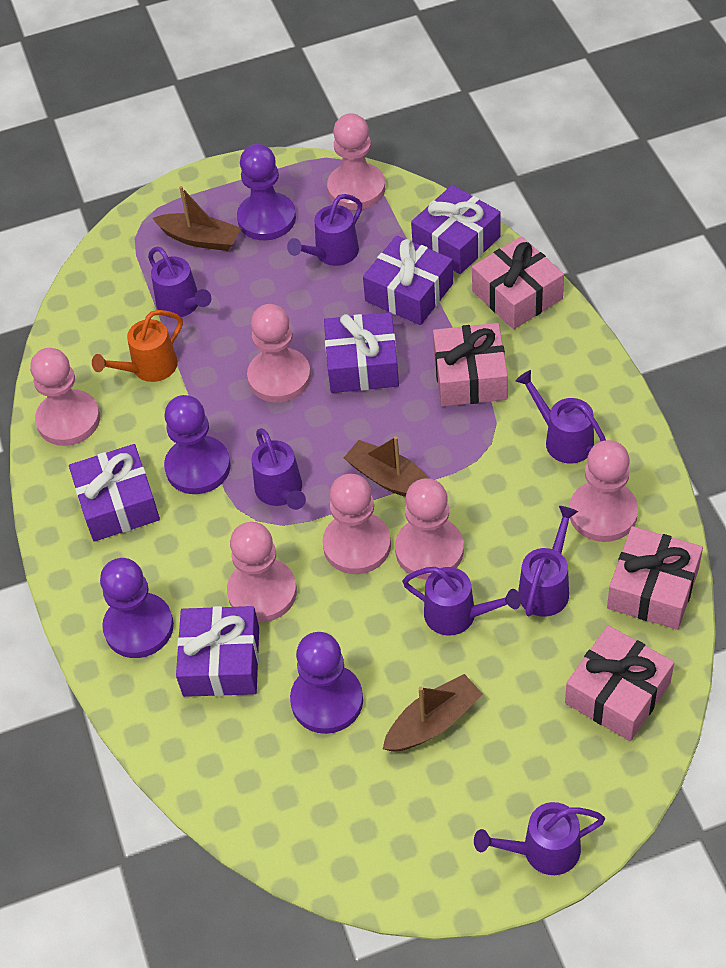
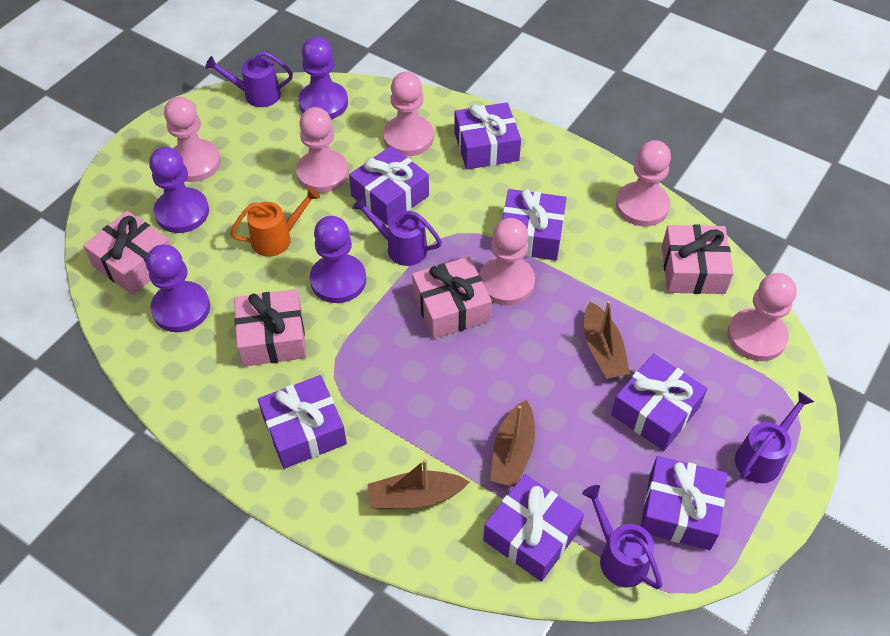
pink pawn: 7 -> 6
purple gift: 5 -> 7
purple watering can: 7 -> 4

